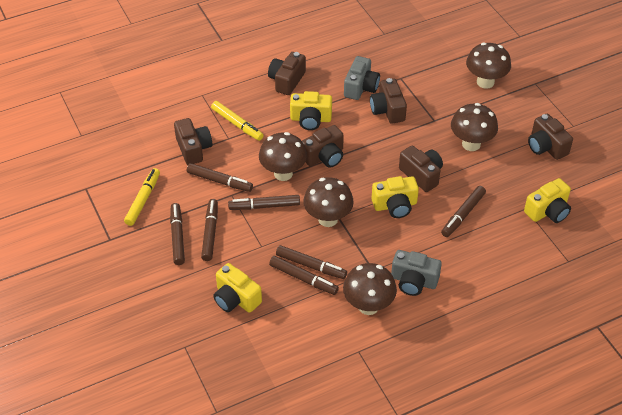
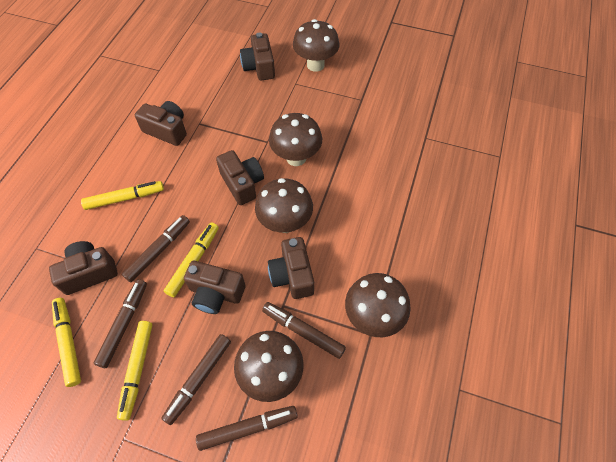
brown marker: 7 -> 5
grey camera: 2 -> 0
yellow camera: 4 -> 0
yellow marker: 2 -> 4

